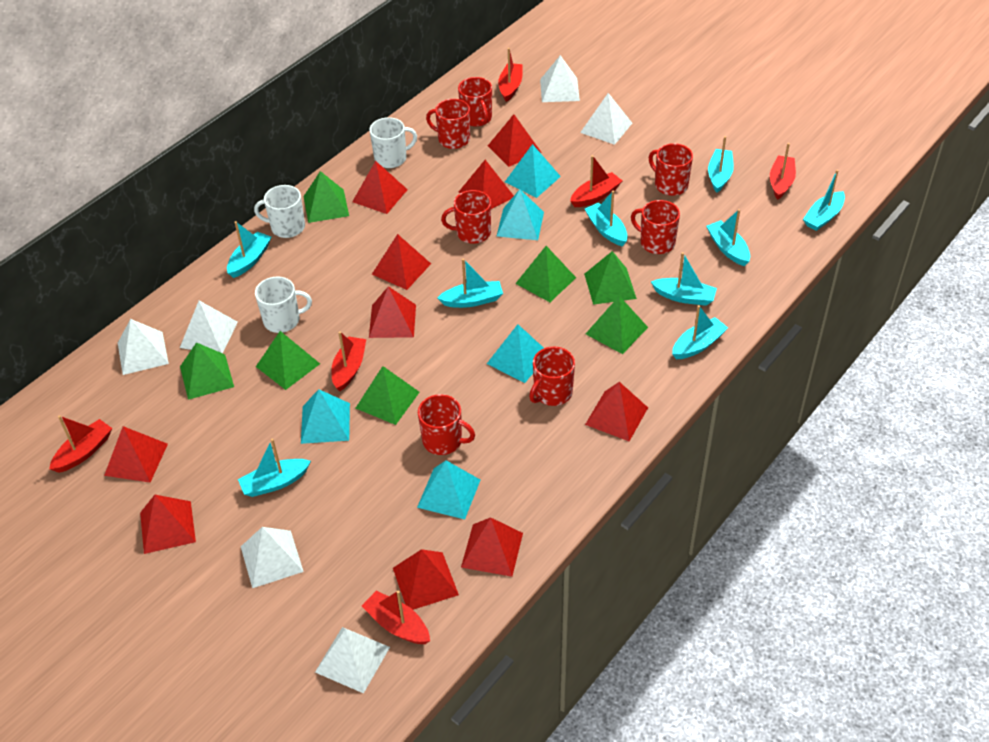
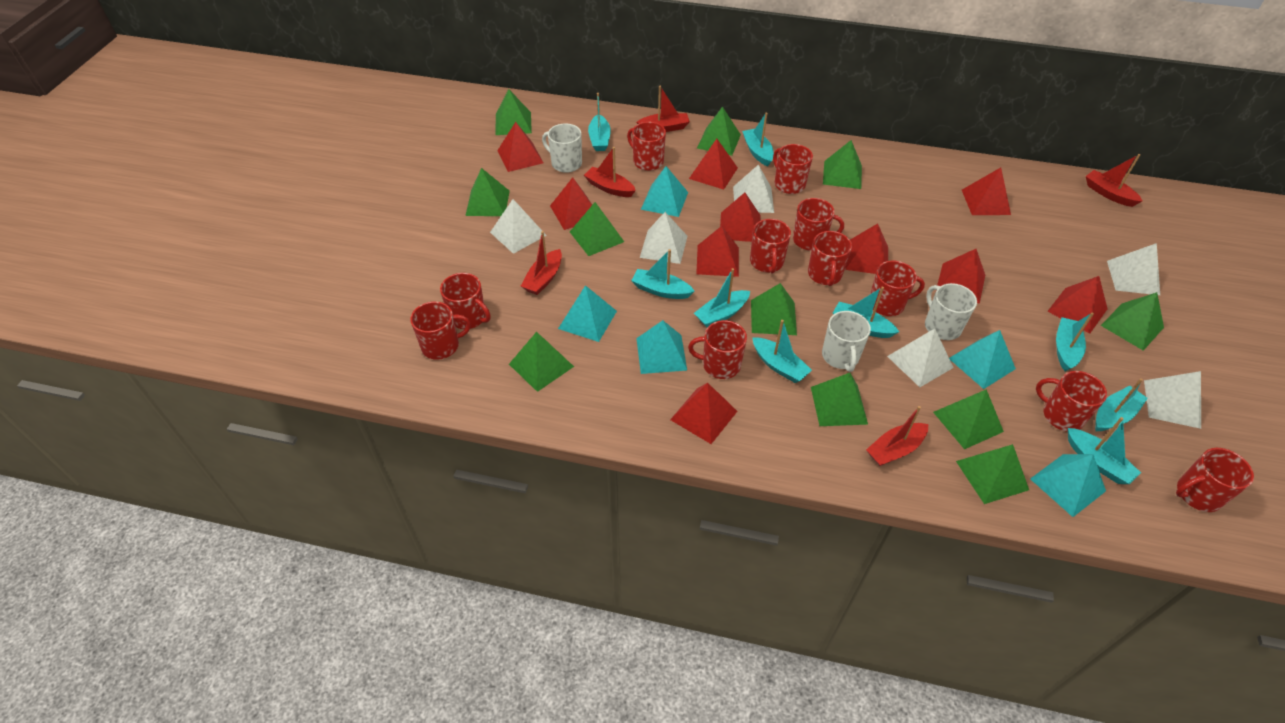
green pyramid: 7 -> 11
red boat: 6 -> 5
red mug: 7 -> 11

